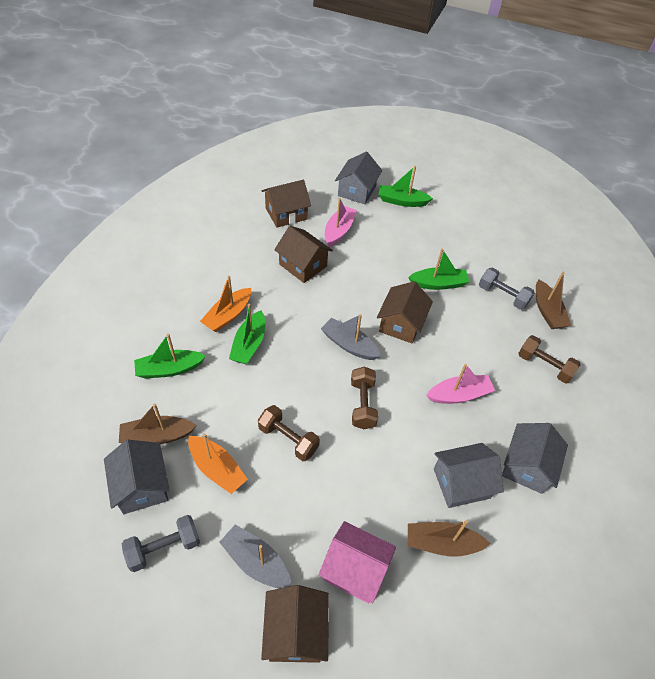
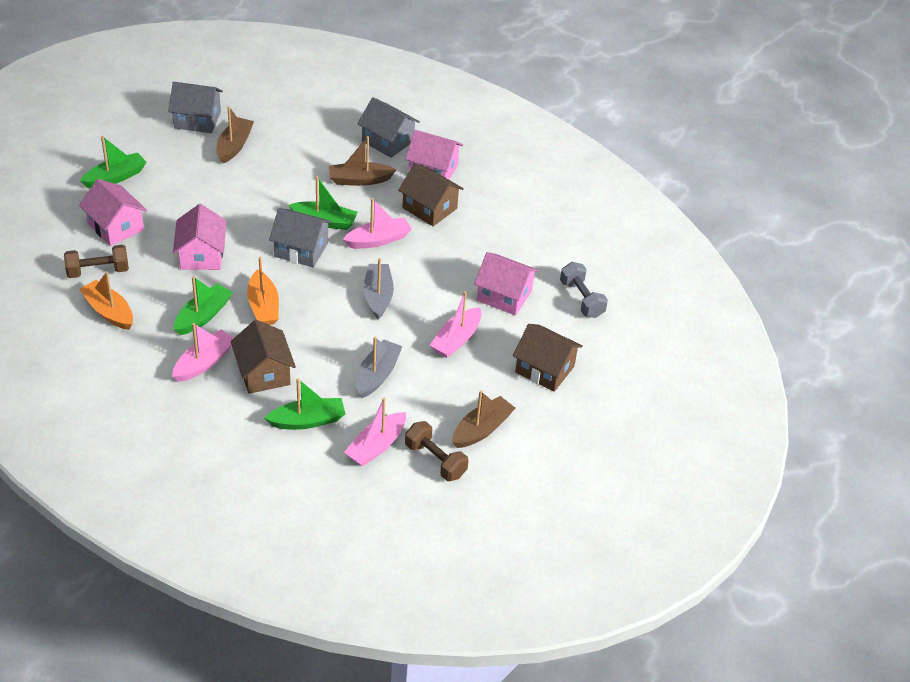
brown dumbbell: 3 -> 2
brown house: 4 -> 3
grey dumbbell: 2 -> 1
grey house: 4 -> 3
pink boat: 2 -> 4
pink house: 1 -> 4

